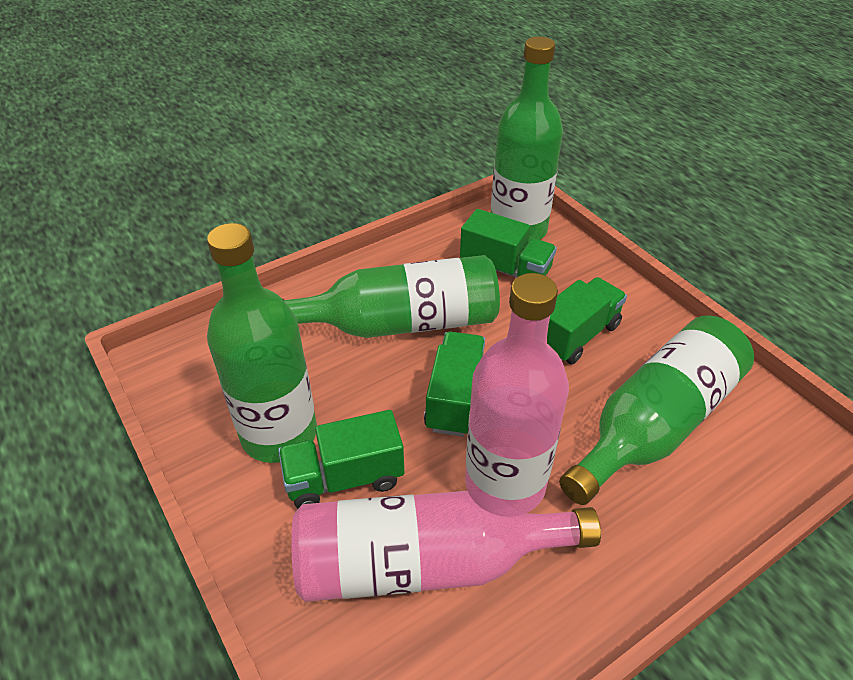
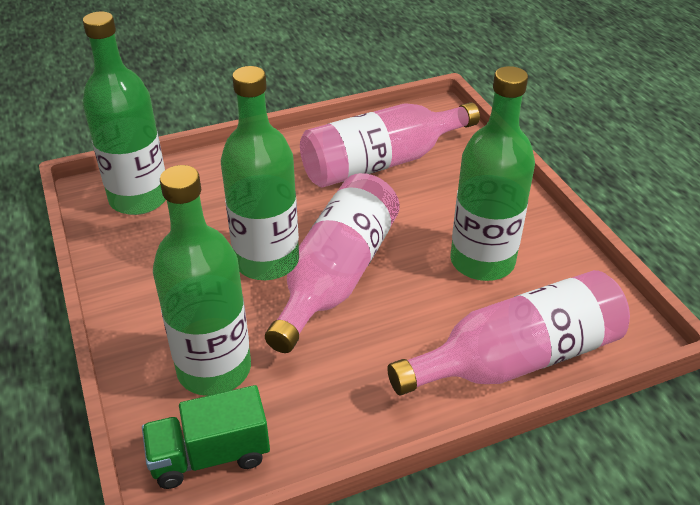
green truck: 4 -> 1
pink bottle: 2 -> 3

